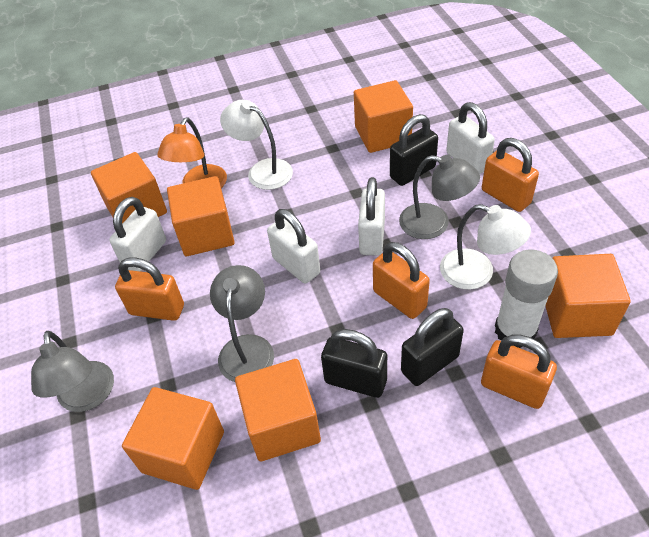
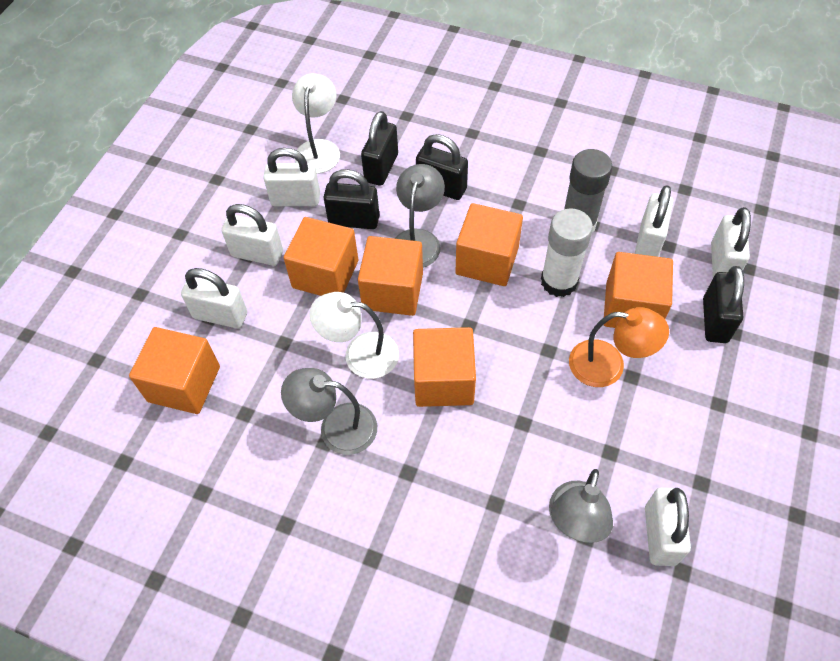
black padlock: 3 -> 4
grey glue stick: 0 -> 1
orange padlock: 4 -> 0
white padlock: 4 -> 6

